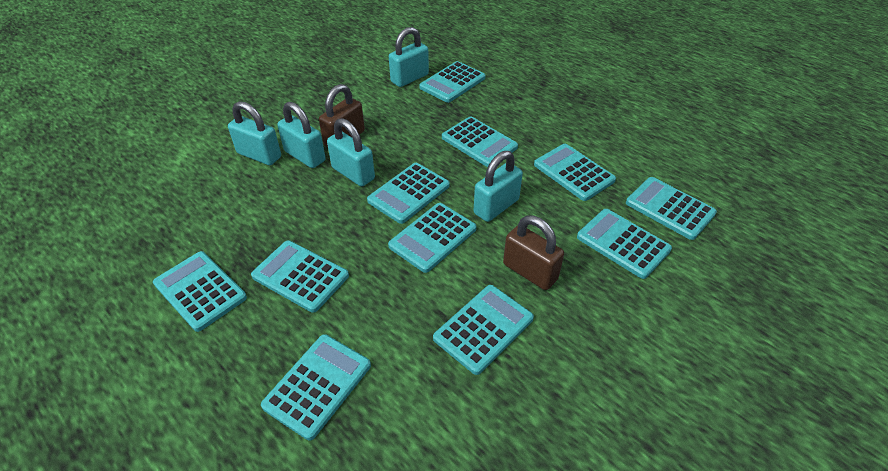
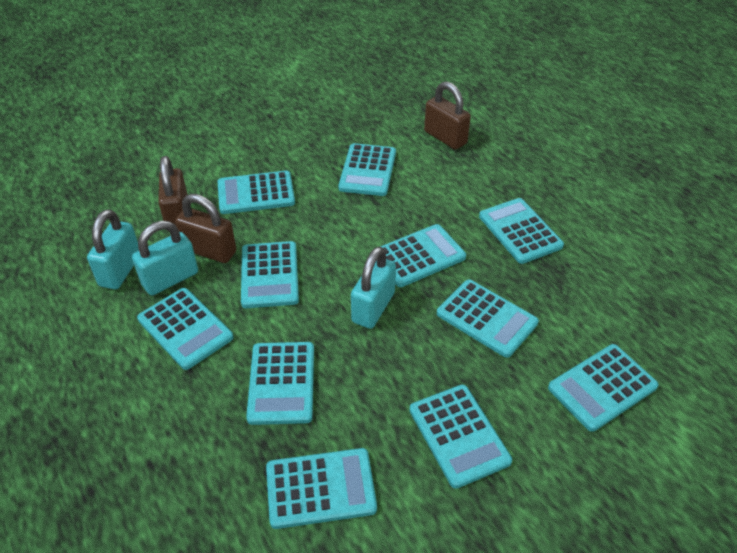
brown padlock: 2 -> 3
turquoise padlock: 5 -> 3

